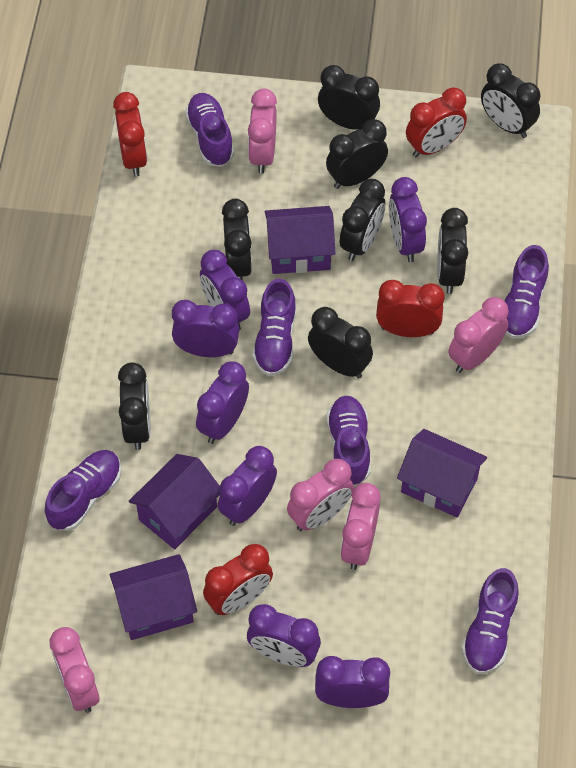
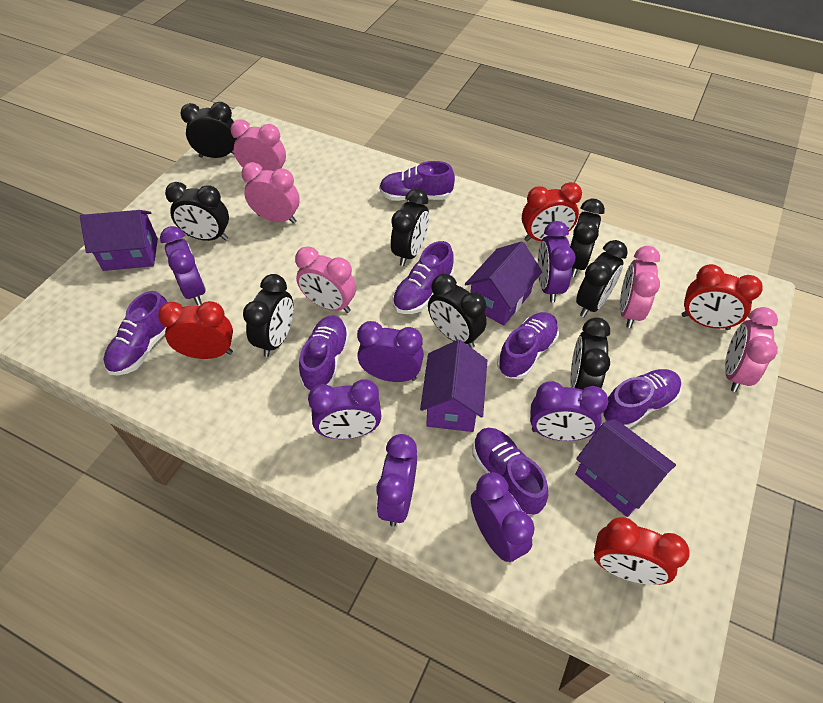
purple shoe: 6 -> 7

